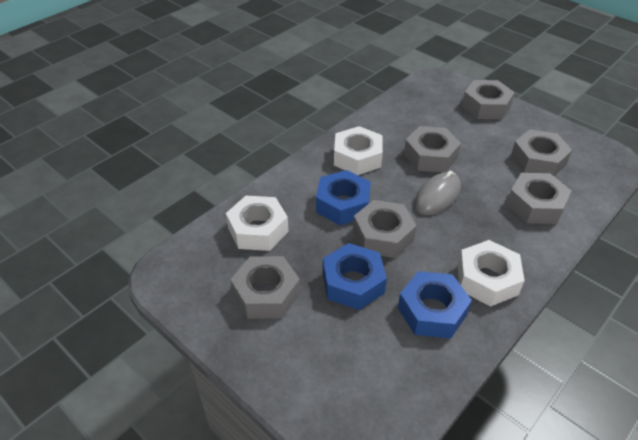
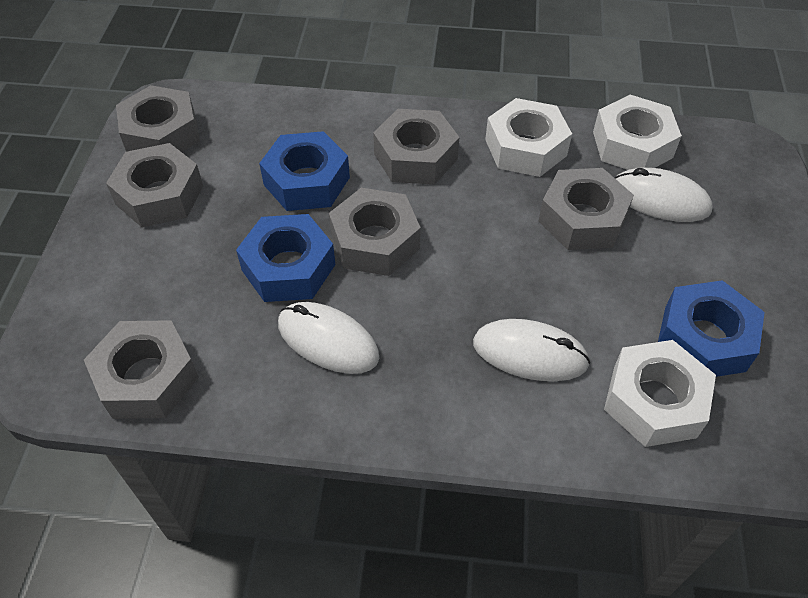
grey mouse: 1 -> 0
white mouse: 0 -> 3

